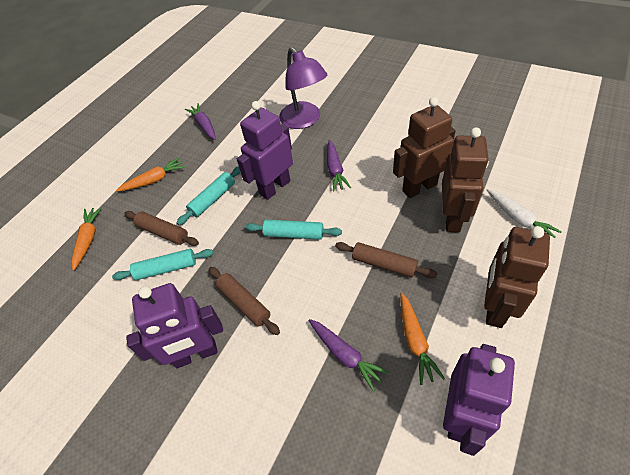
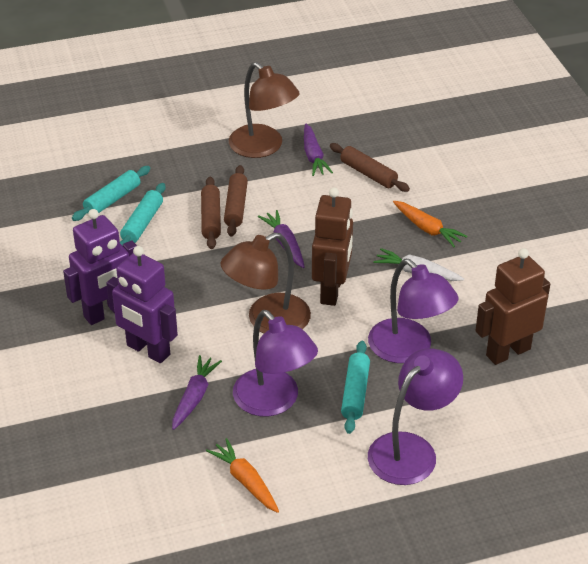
brown lamp: 0 -> 2
brown robot: 3 -> 2
orange carrot: 3 -> 2
purple lamp: 1 -> 3
purple robot: 3 -> 2

